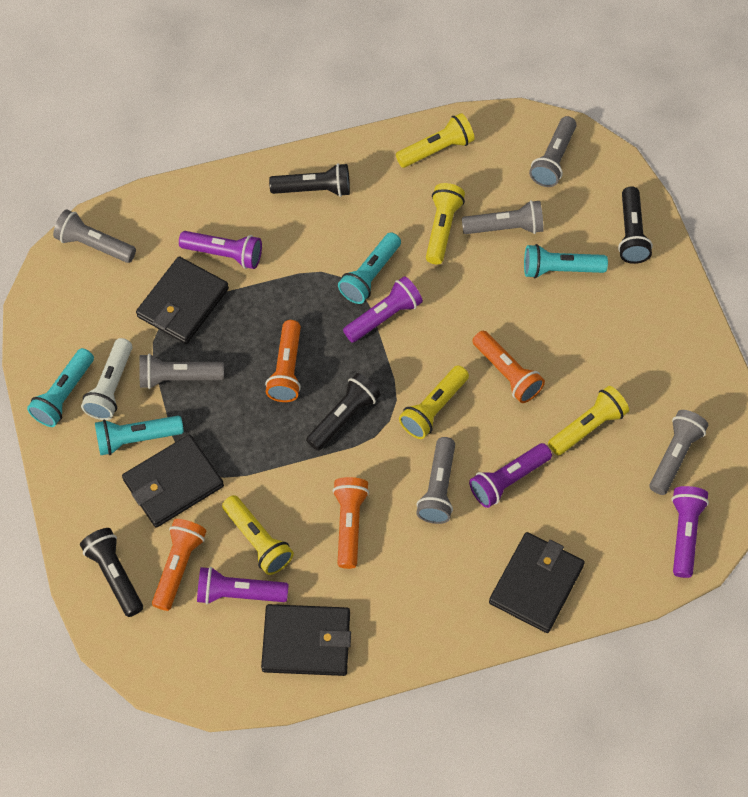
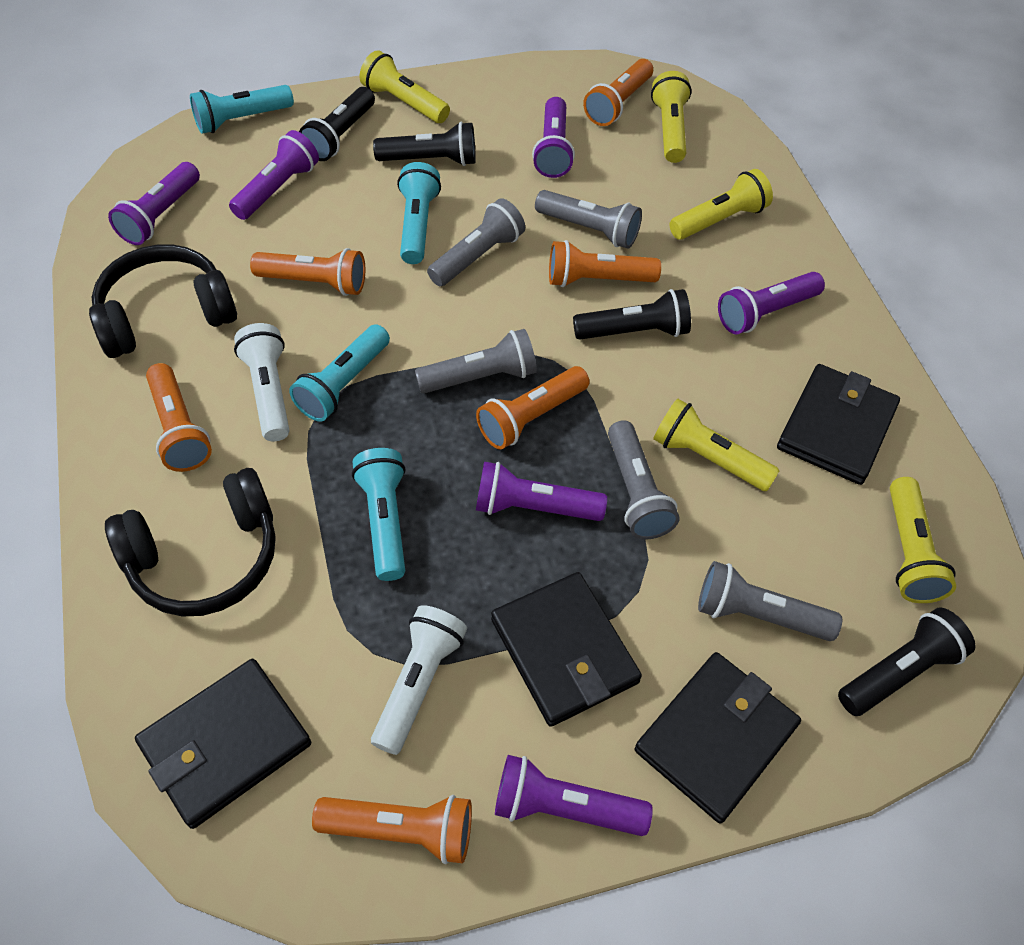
black headphones: 0 -> 2
grey flashlight: 6 -> 5
orange flashlight: 4 -> 6
purple flashlight: 5 -> 6
white flashlight: 1 -> 2

